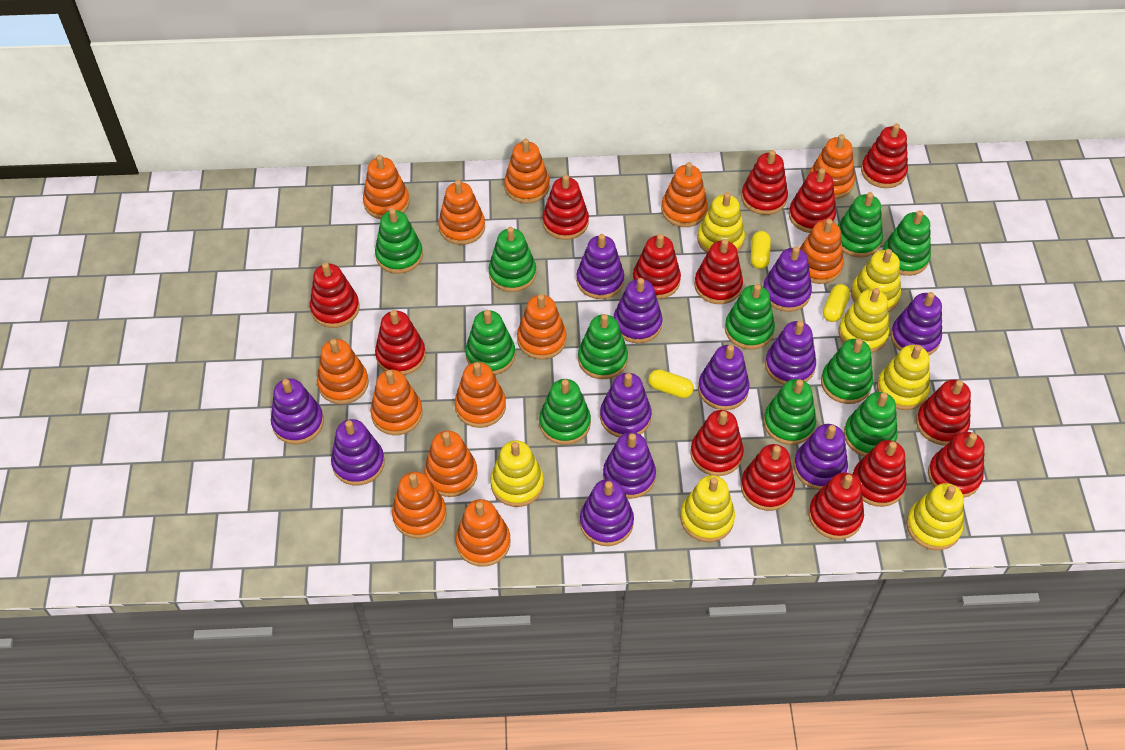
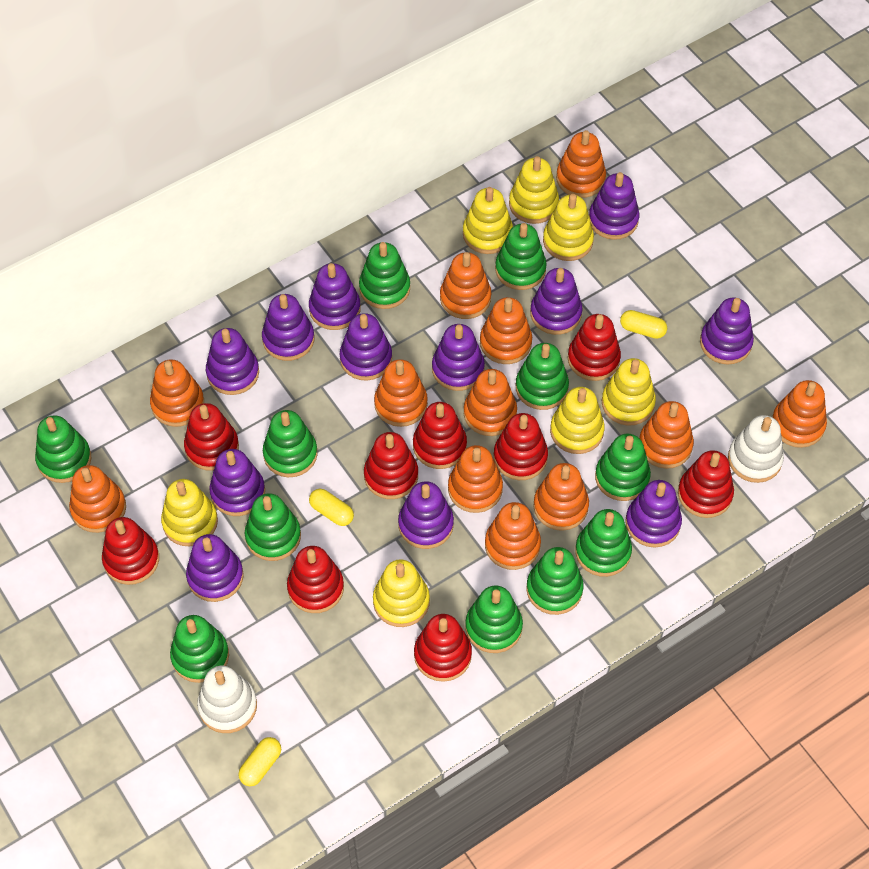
orange stacking toy: 13 -> 12
red stacking toy: 14 -> 9
white stacking toy: 0 -> 2

